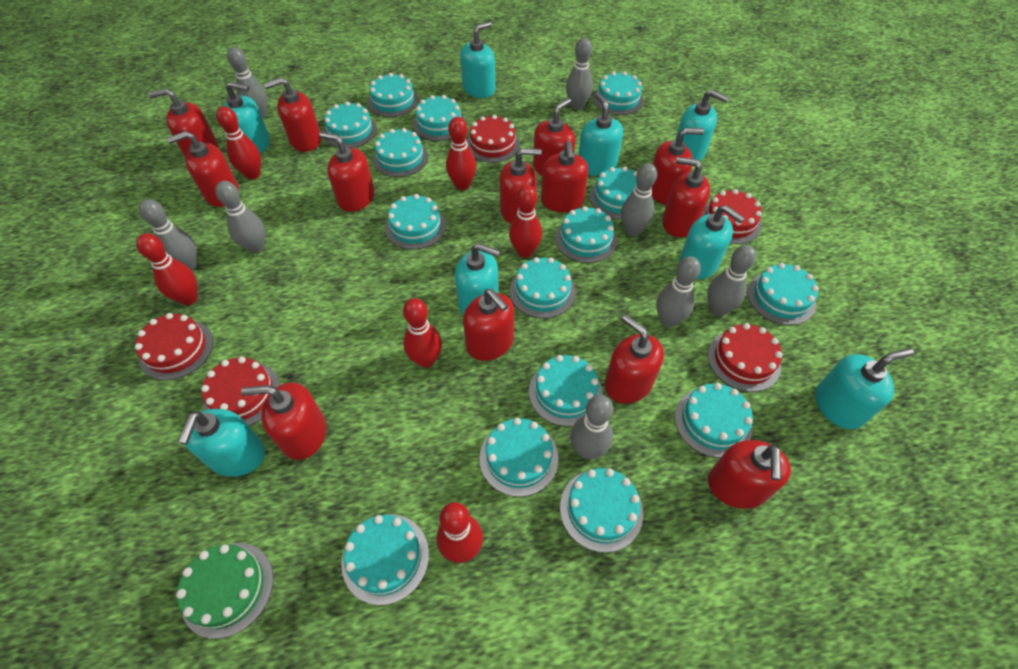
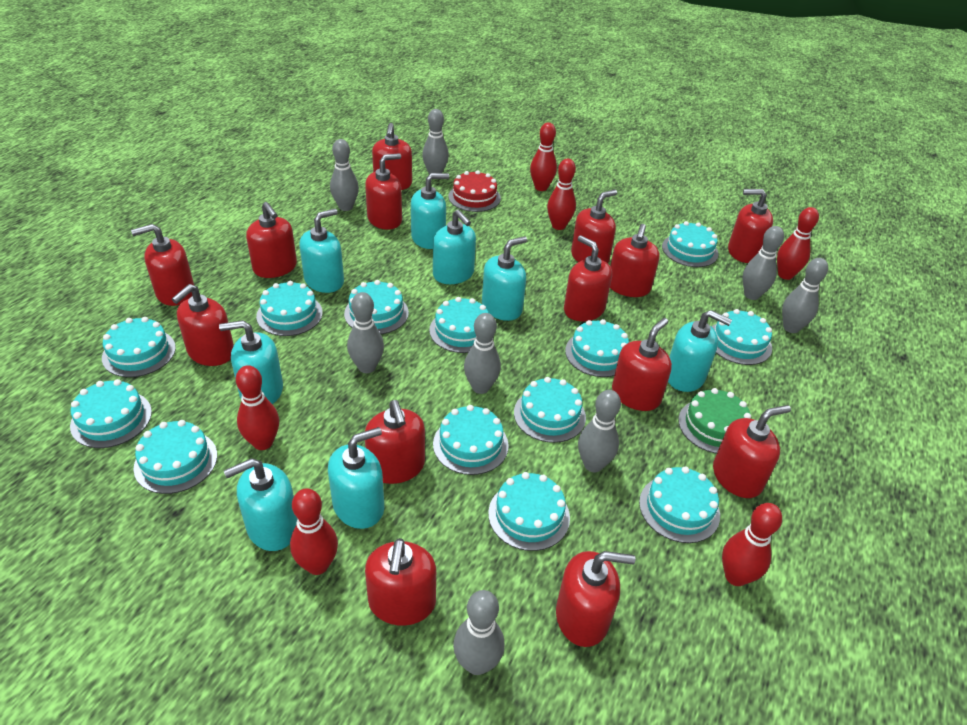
red cake: 5 -> 1
red soap dispenser: 13 -> 14
turquoise cake: 15 -> 13

